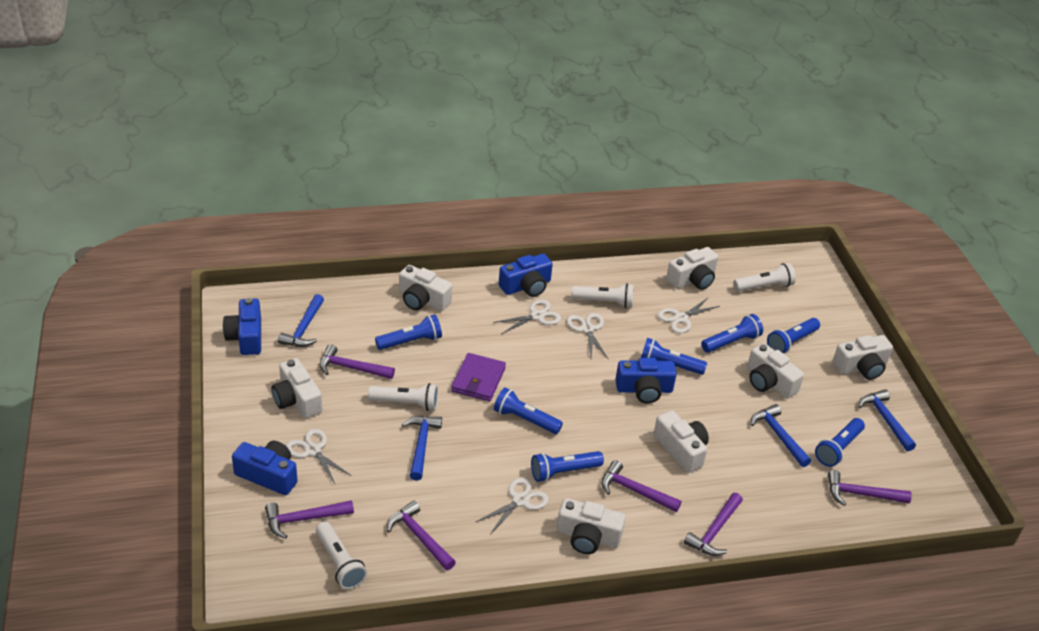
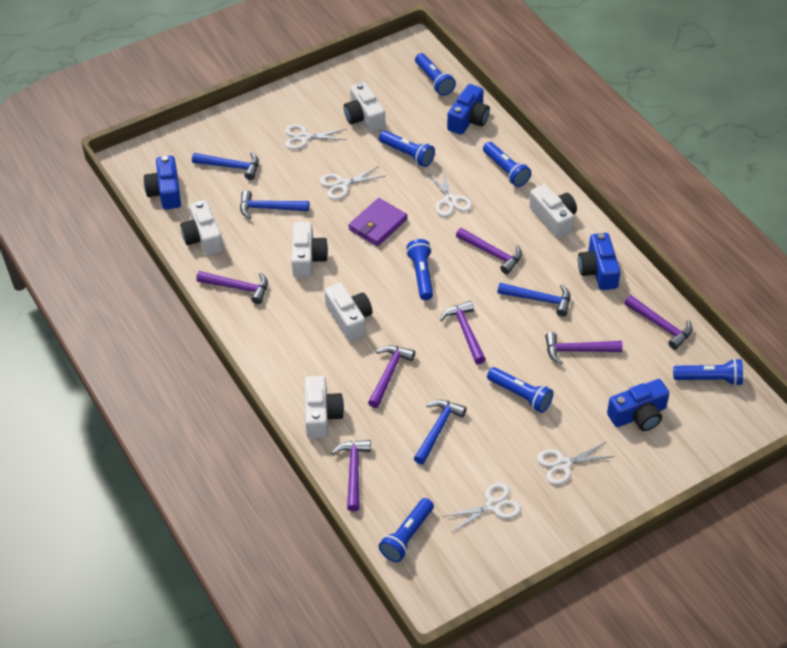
purple hammer: 6 -> 7
white camera: 7 -> 6
white flashlight: 4 -> 0

